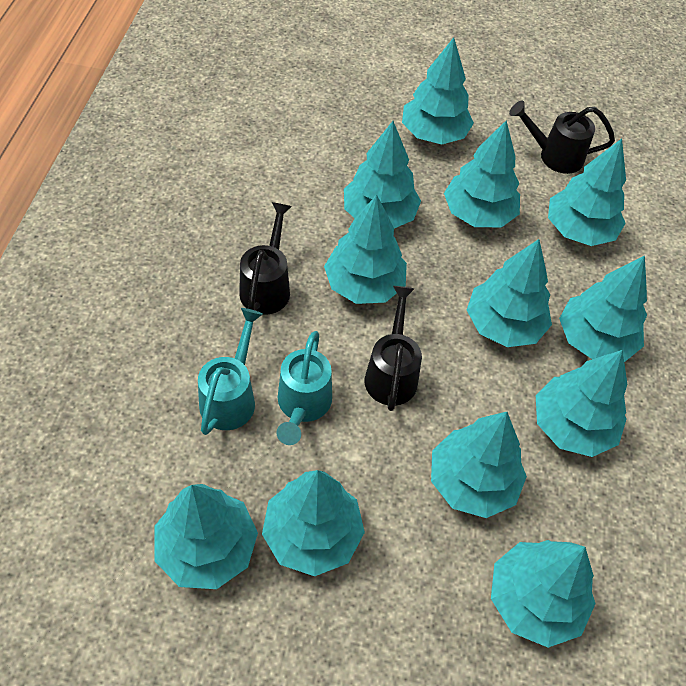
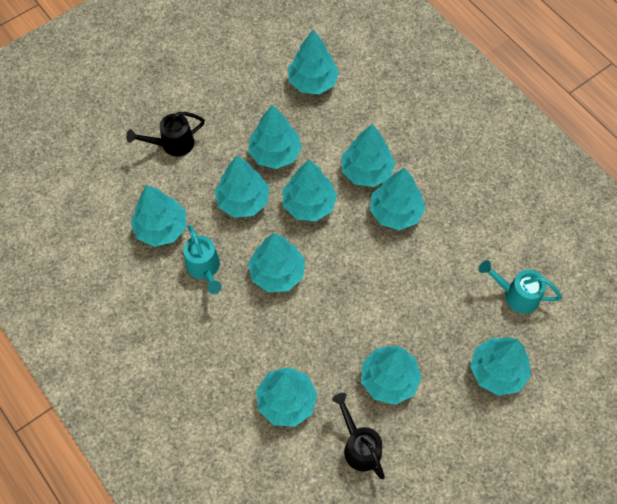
black watering can: 3 -> 2
turquoise tree: 12 -> 11

